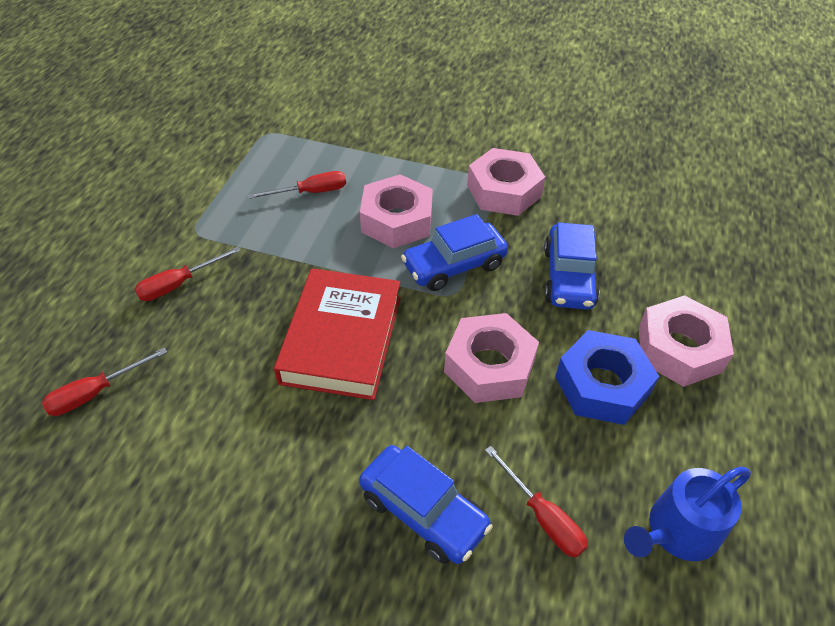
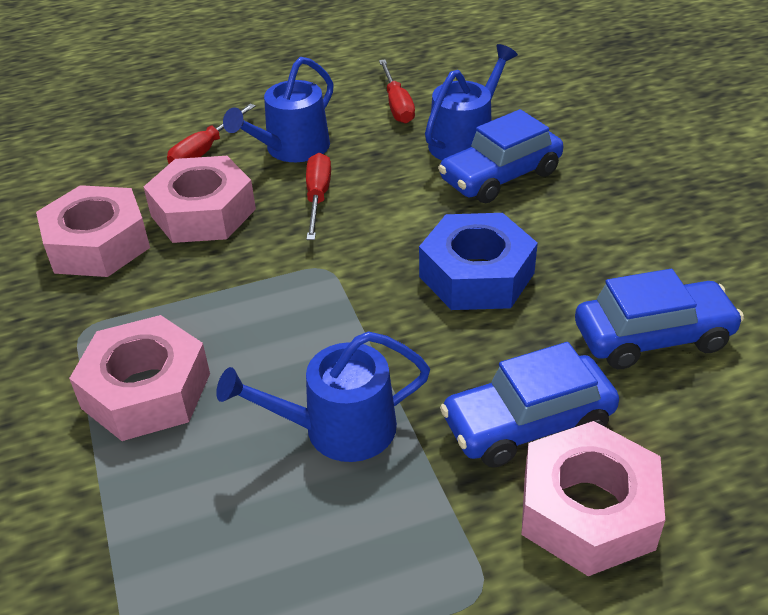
blue watering can: 1 -> 3
red book: 1 -> 0
red screwdriver: 4 -> 3

